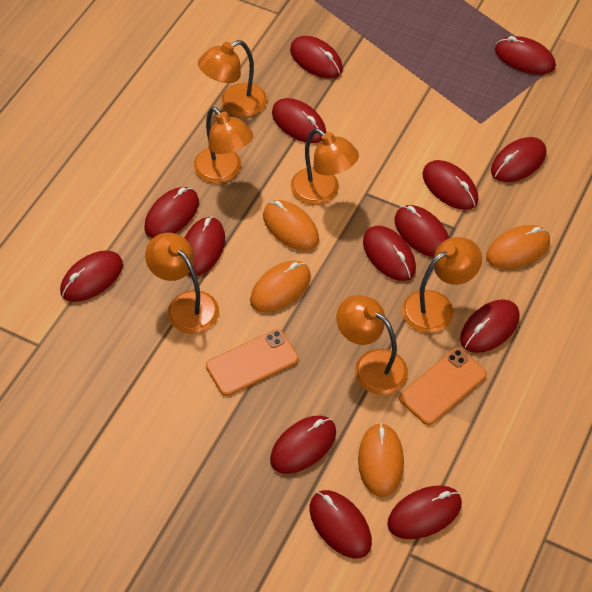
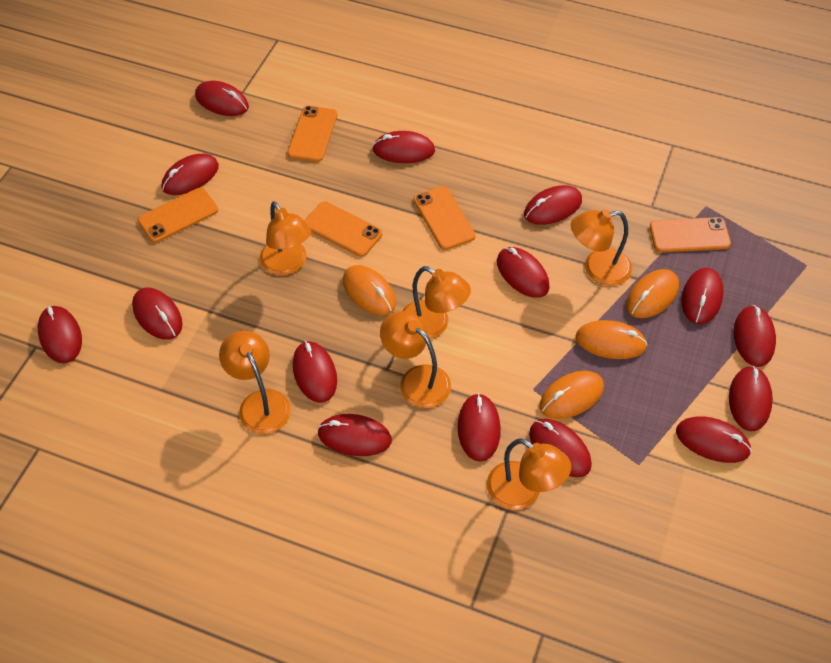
orange phone: 2 -> 5
red mouse: 14 -> 15

